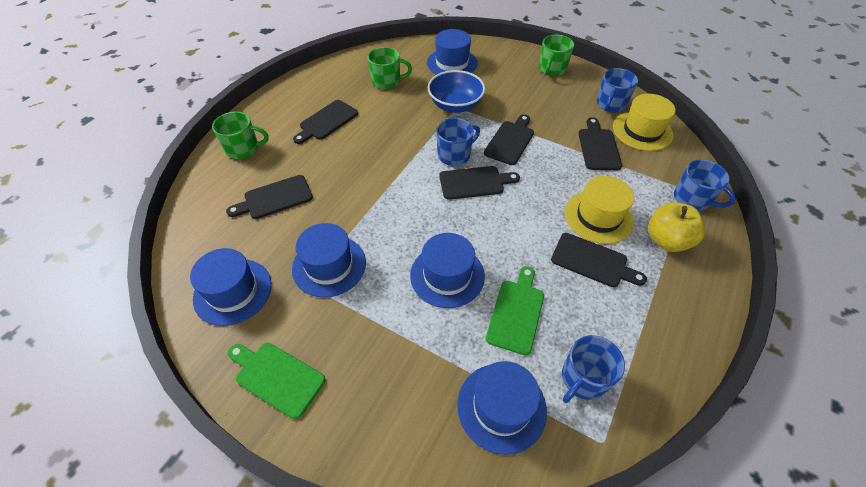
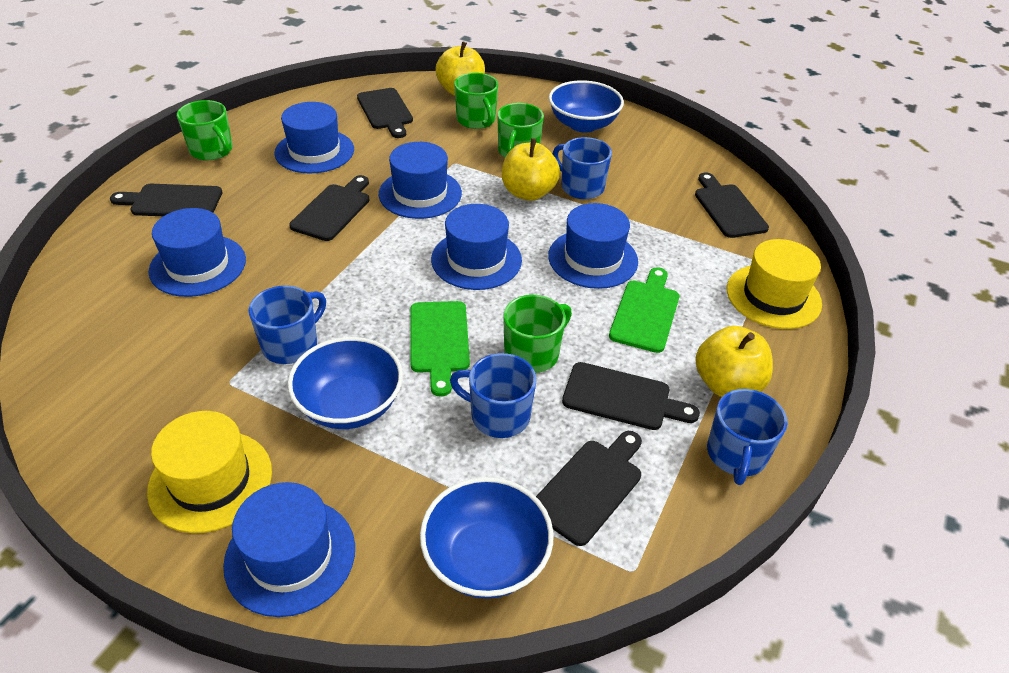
blue bowl: 1 -> 3
blue hat: 5 -> 6
green mug: 3 -> 4
yellow apple: 1 -> 3

